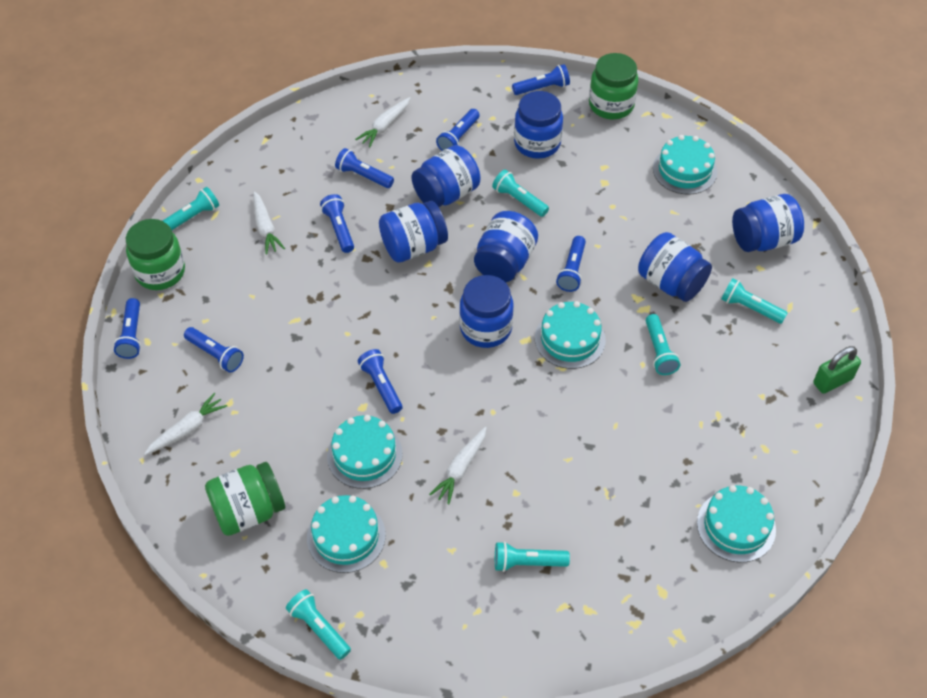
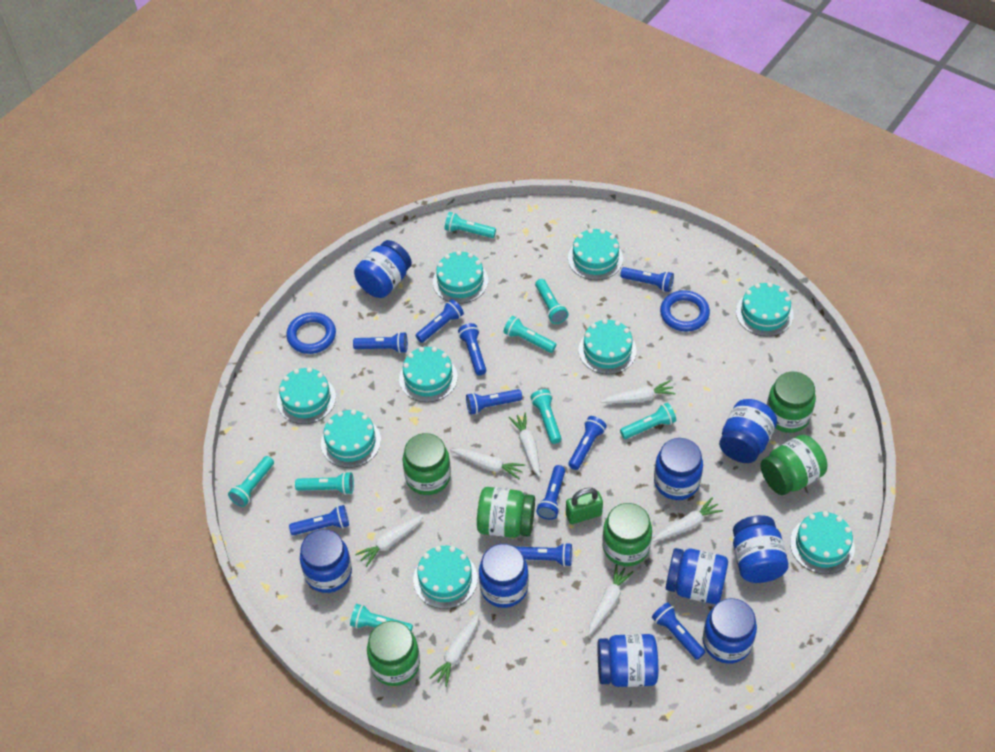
blue flashlight: 8 -> 10
blue jar: 7 -> 9
blue ring: 0 -> 2
green jar: 3 -> 6
turquoise cake: 5 -> 9
turquoise flashlight: 6 -> 8
white carrot: 4 -> 7

